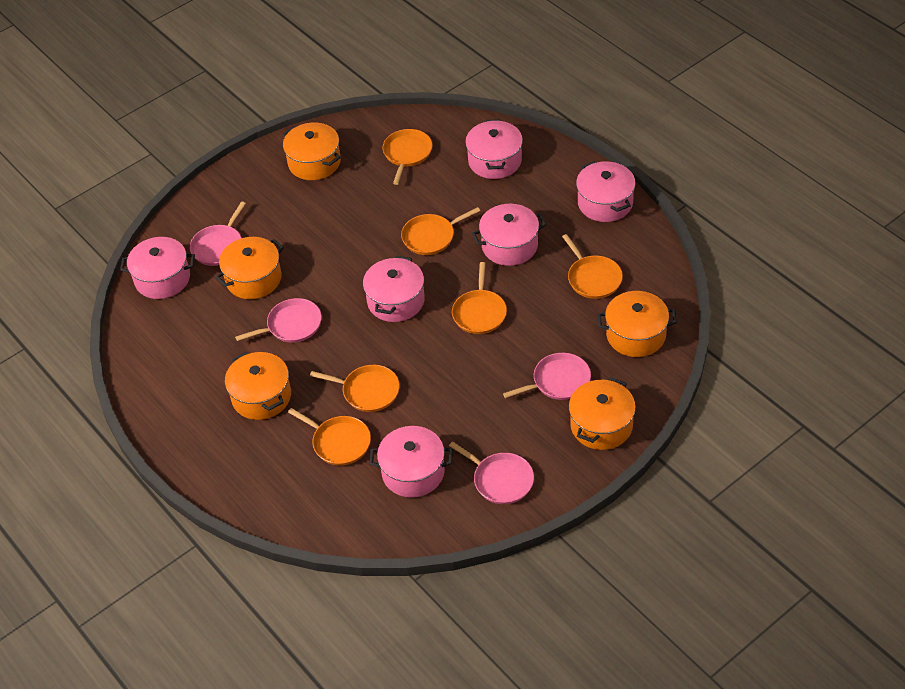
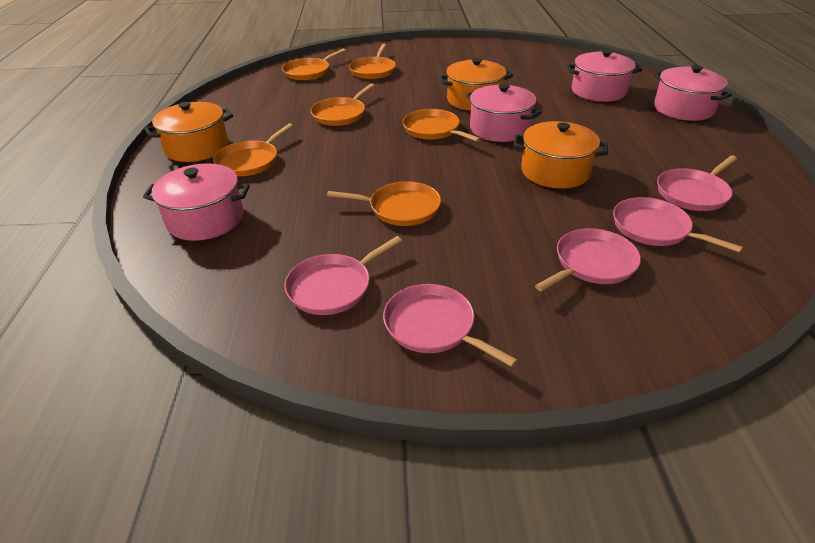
orange pot: 5 -> 3
pink pan: 4 -> 5
pink pot: 6 -> 4

